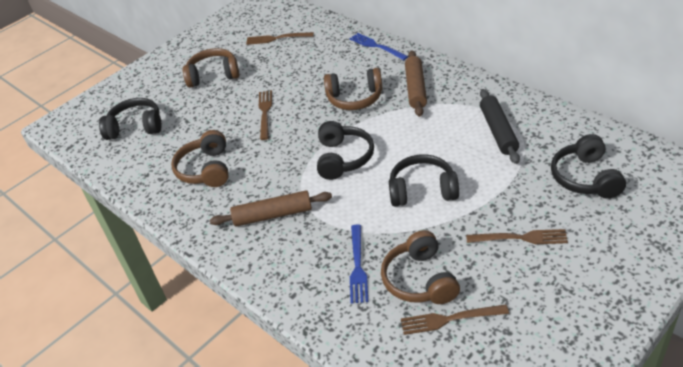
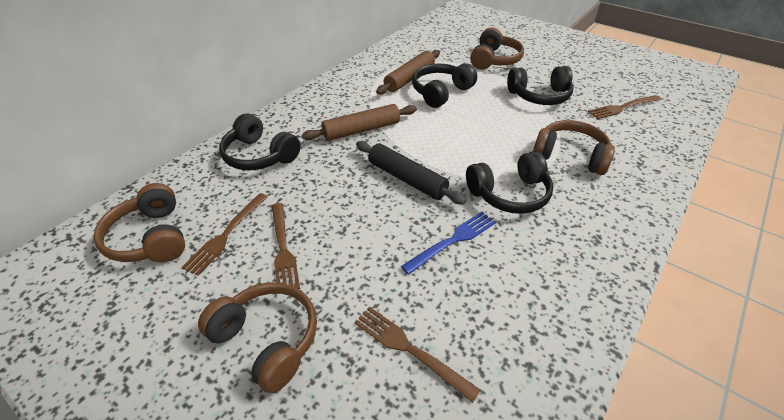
blue fork: 2 -> 1

